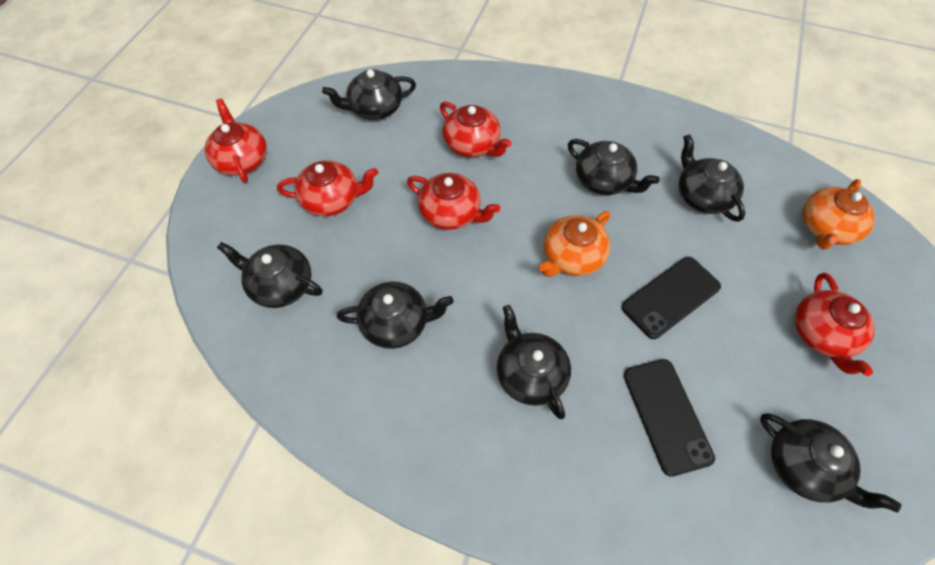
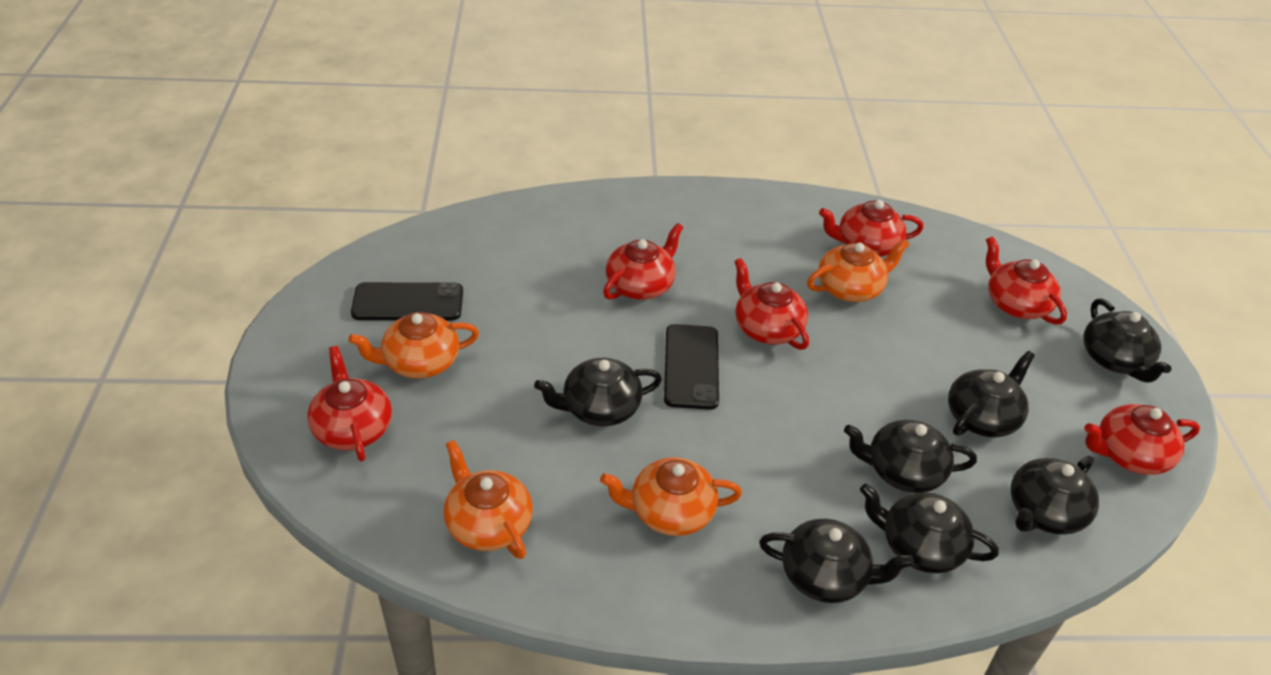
orange teapot: 2 -> 4
red teapot: 5 -> 6

